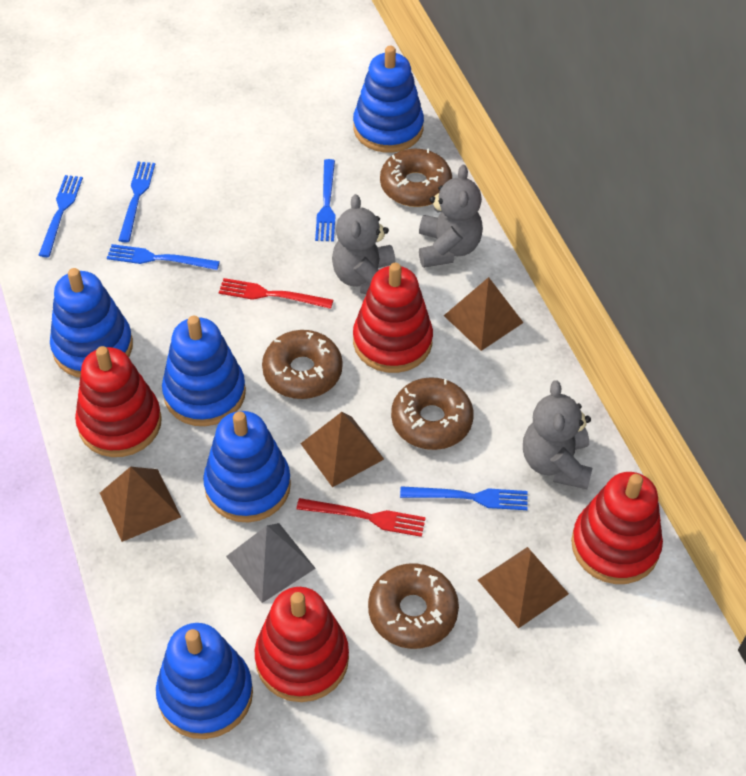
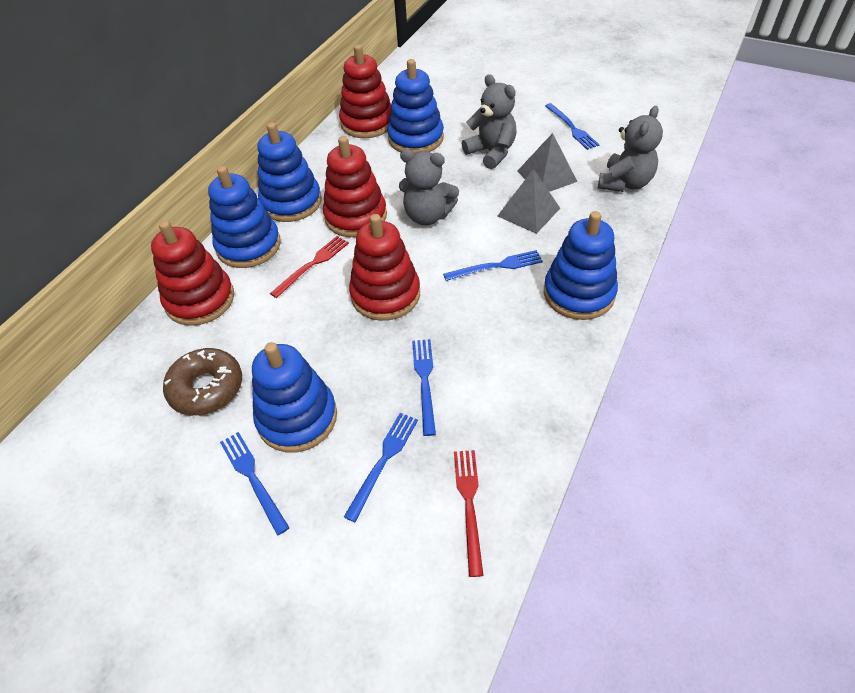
brown donut: 4 -> 1
brown pyramid: 4 -> 0
grey pyramid: 1 -> 2

